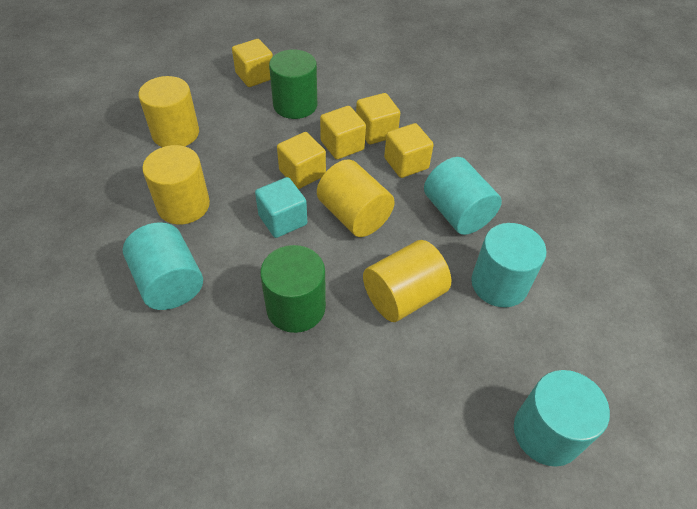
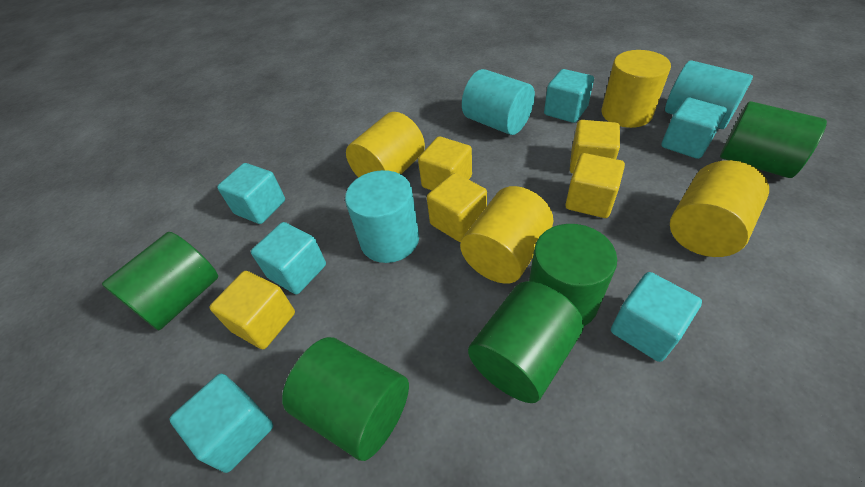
green cylinder: 2 -> 5
turquoise cube: 1 -> 6
turquoise cylinder: 4 -> 3

